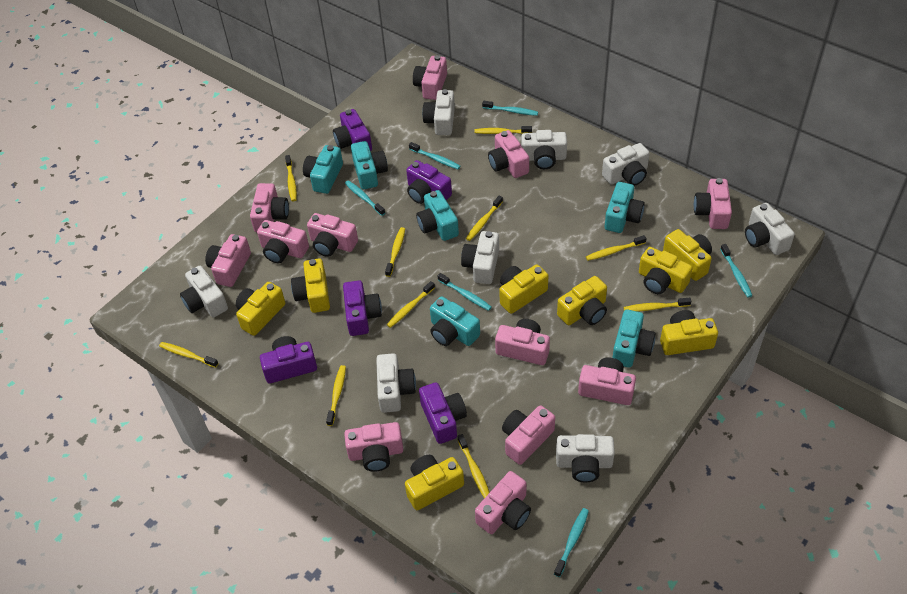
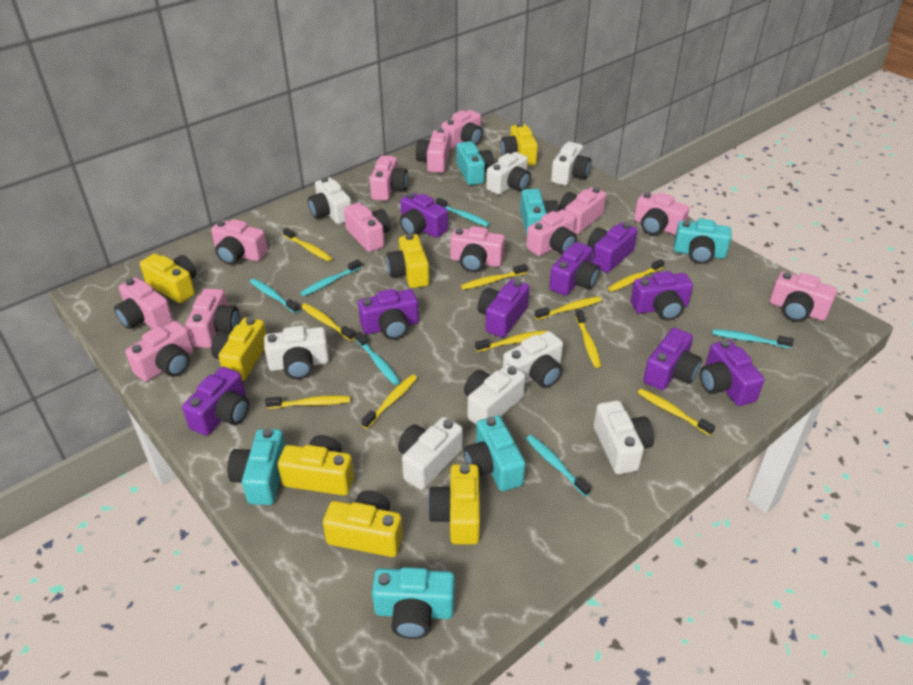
pink camera: 12 -> 13
purple camera: 5 -> 9
yellow camera: 8 -> 7

